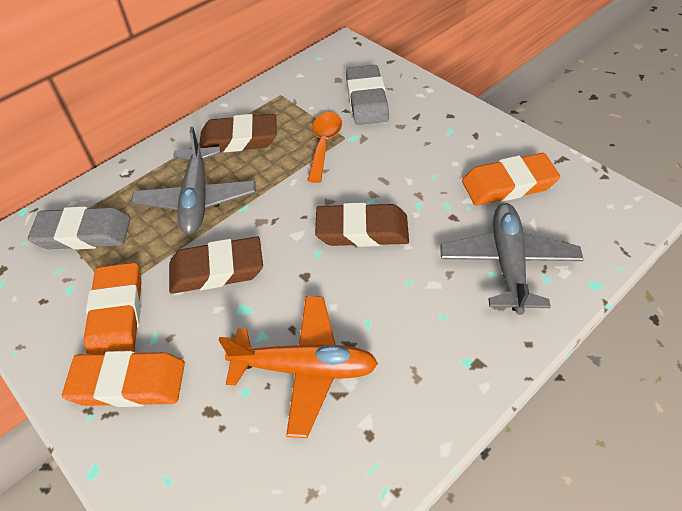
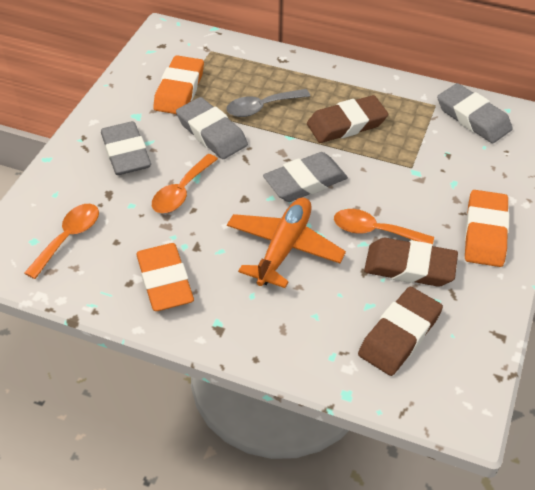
grey eraser: 2 -> 4
grey plane: 2 -> 0
grey spoon: 0 -> 1
orange spoon: 1 -> 3

